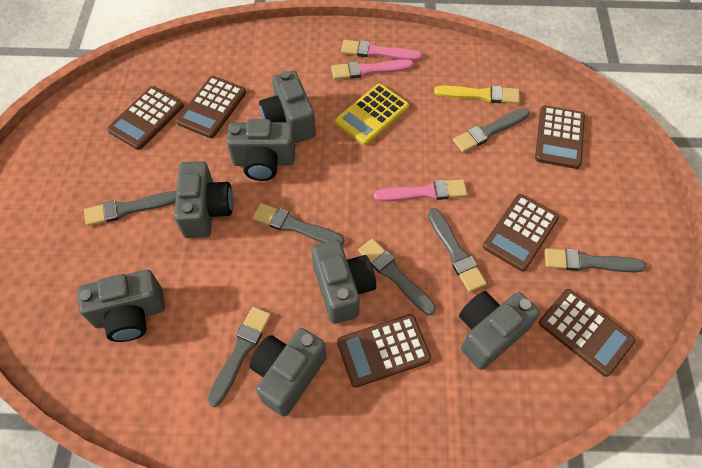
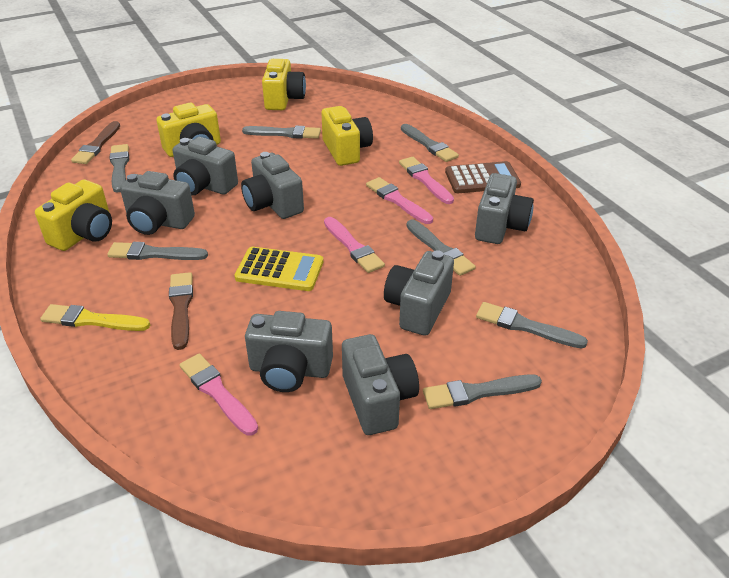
brown brush: 0 -> 2
brown calculator: 6 -> 1
pink brush: 3 -> 4
yellow camera: 0 -> 4

